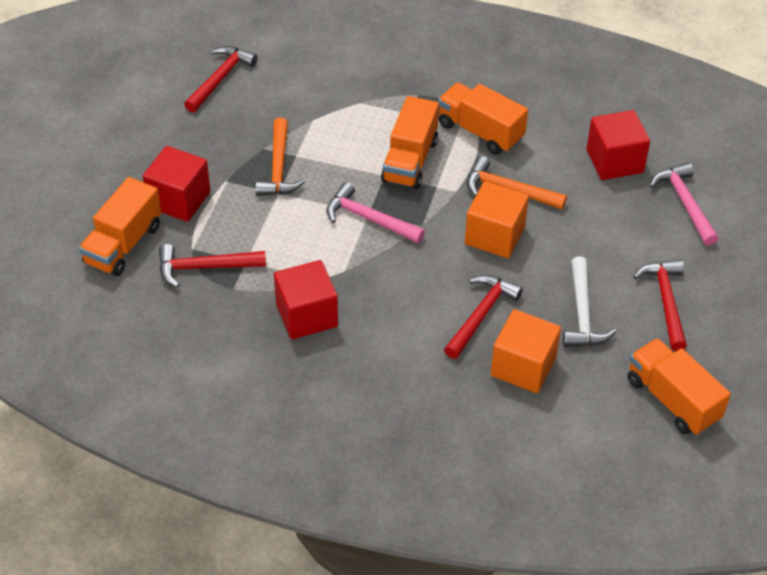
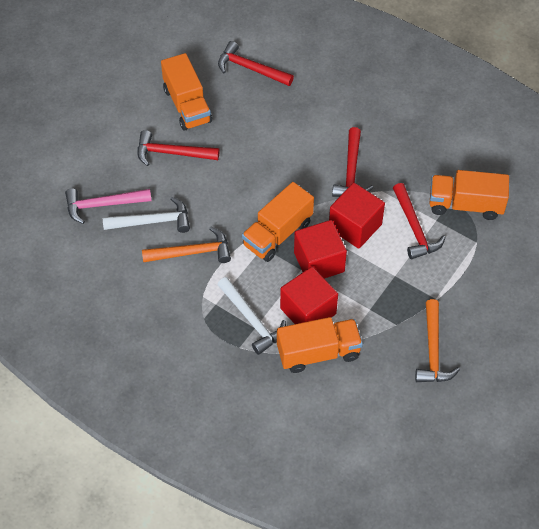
orange cube: 2 -> 0
pink hammer: 2 -> 1
white hammer: 1 -> 2

